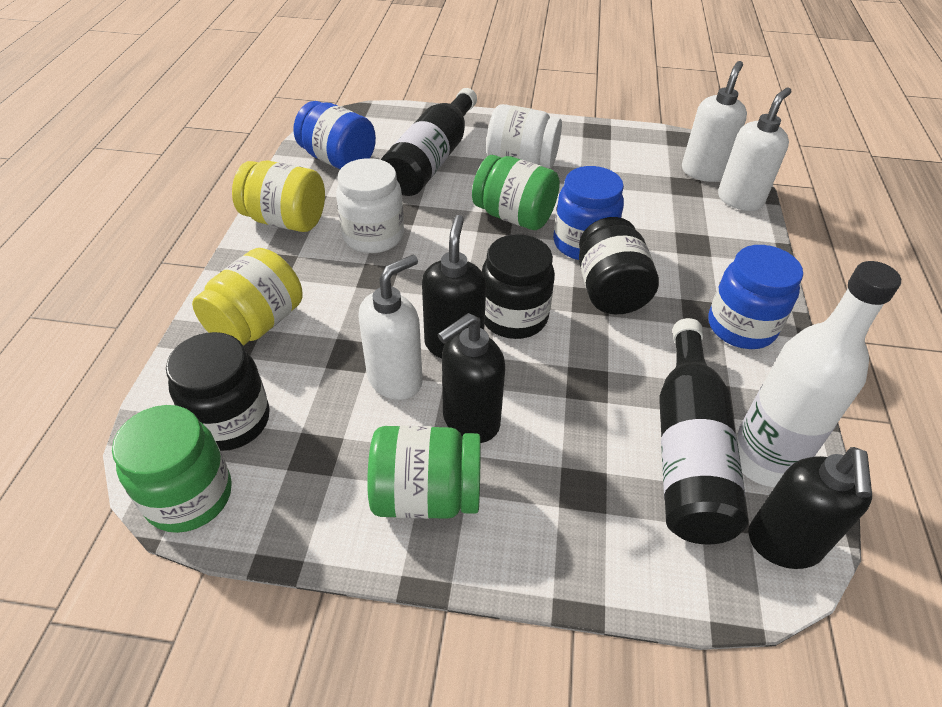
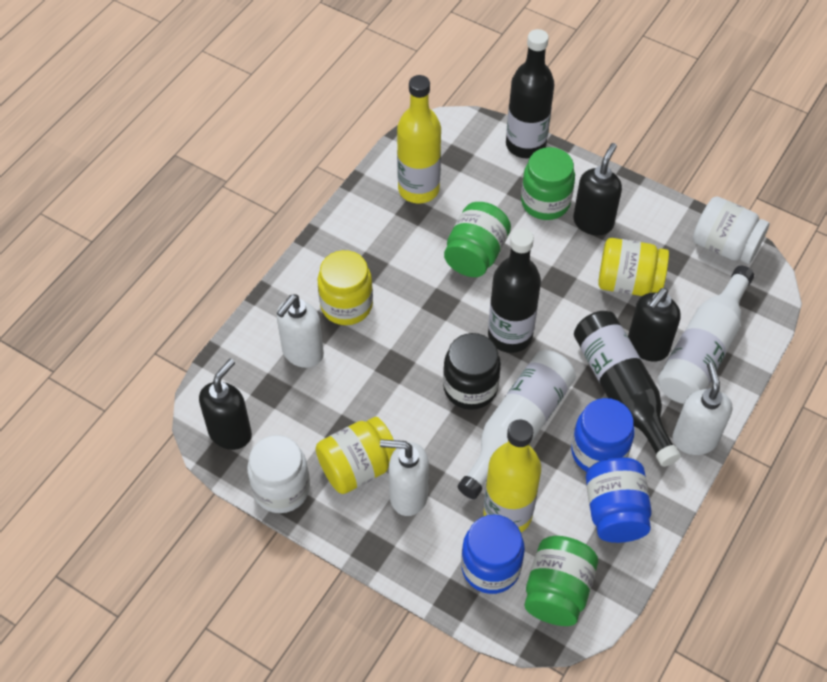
black bottle: 2 -> 3
black jar: 3 -> 1
white bottle: 1 -> 2
yellow bottle: 0 -> 2
yellow jar: 2 -> 3

